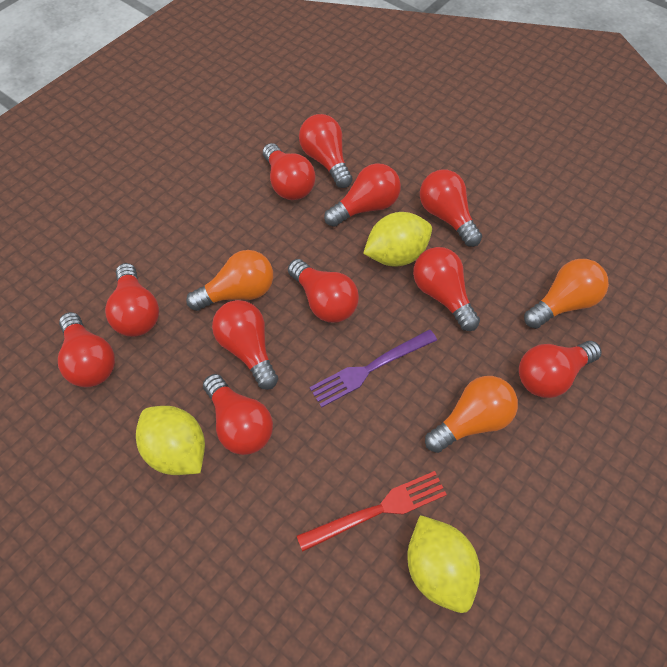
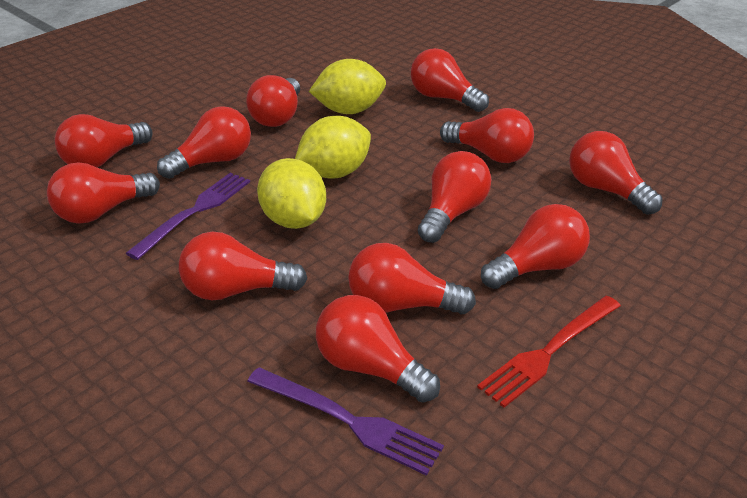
orange light bulb: 3 -> 0
purple fork: 1 -> 2
red light bulb: 11 -> 12

